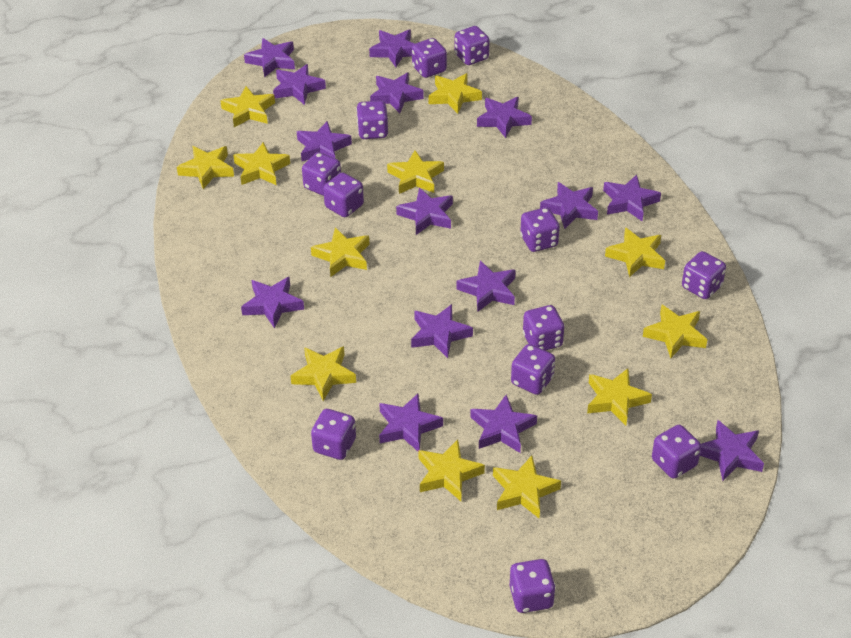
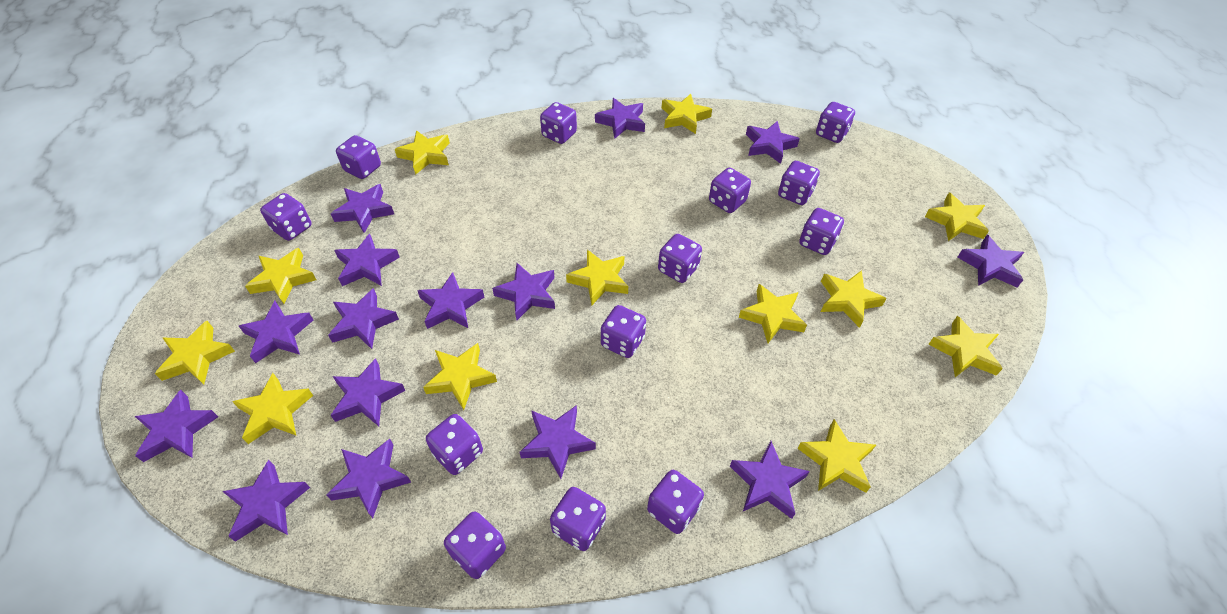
purple dice: 12 -> 13

